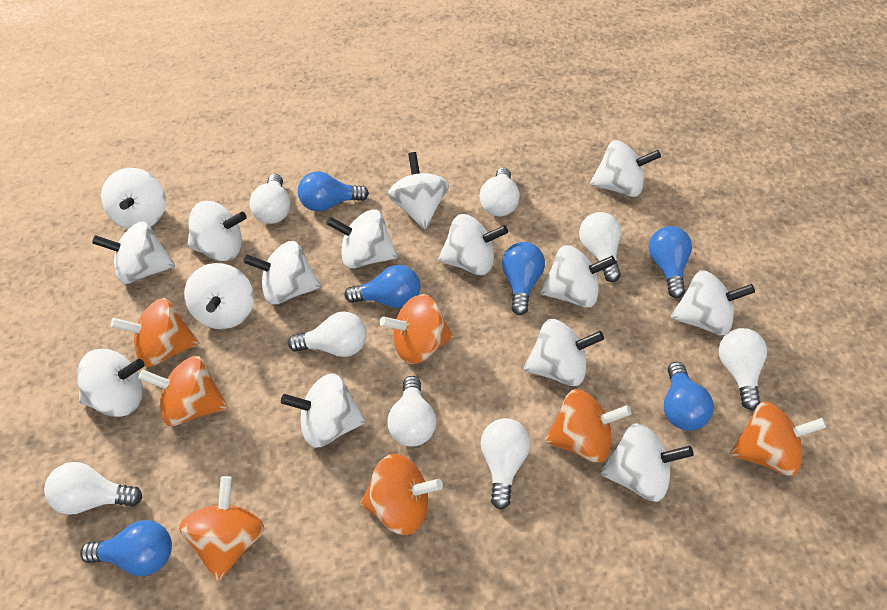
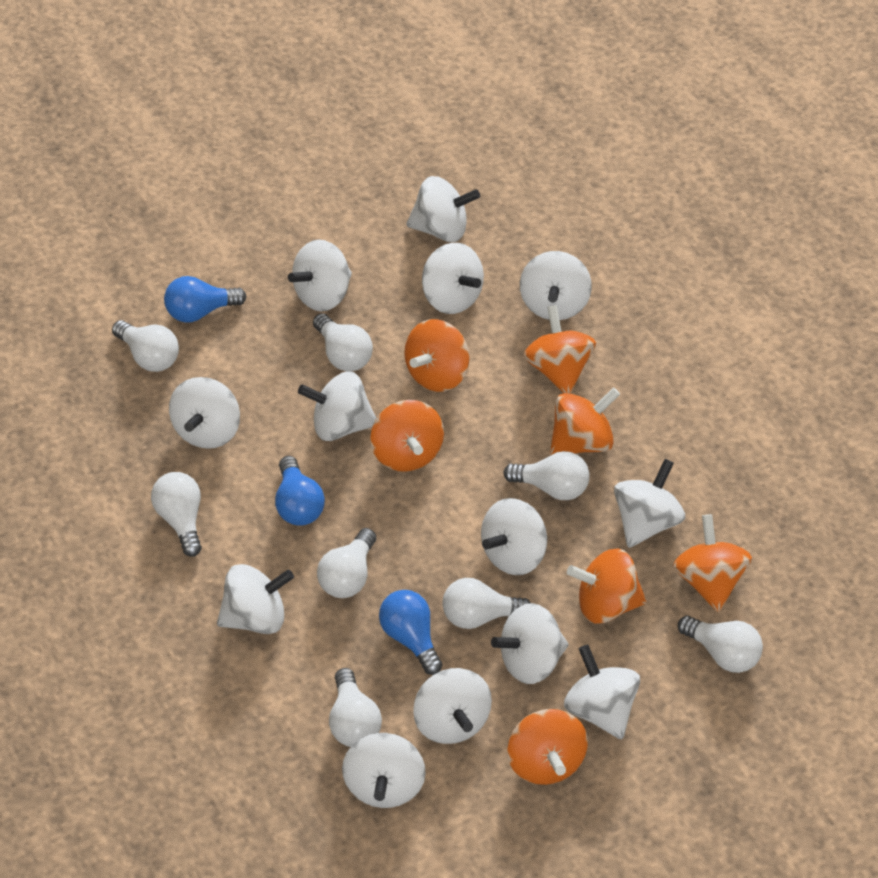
blue light bulb: 6 -> 3
white spinning top: 15 -> 13

